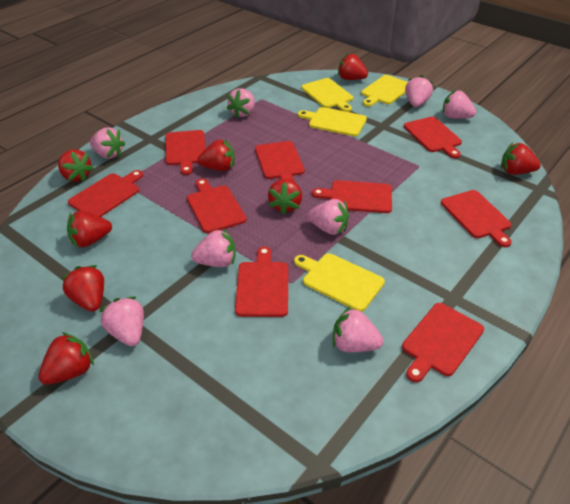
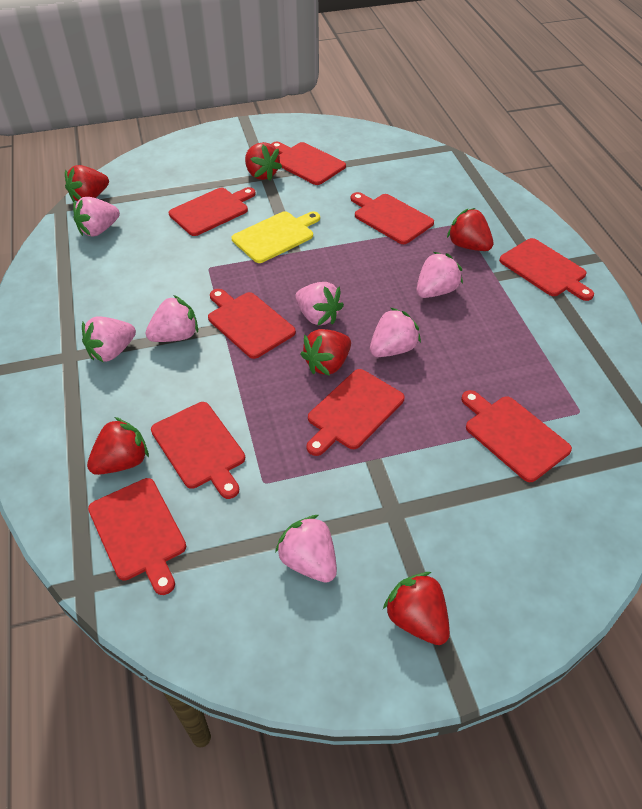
pink strawberry: 8 -> 7
red strawberry: 8 -> 6
yellow cutting board: 4 -> 1

